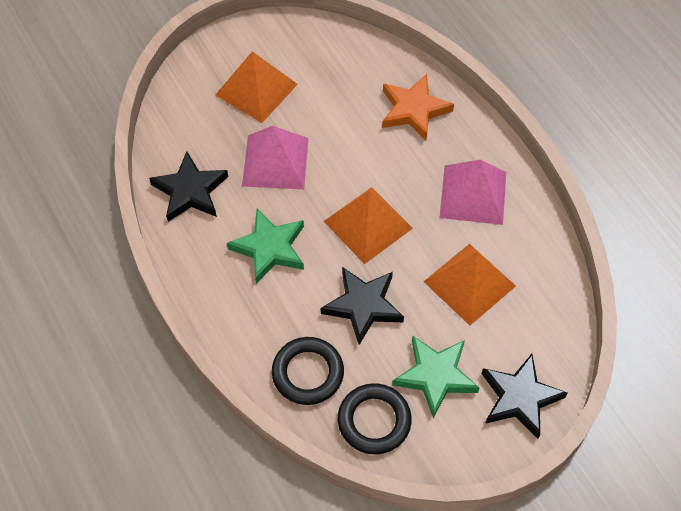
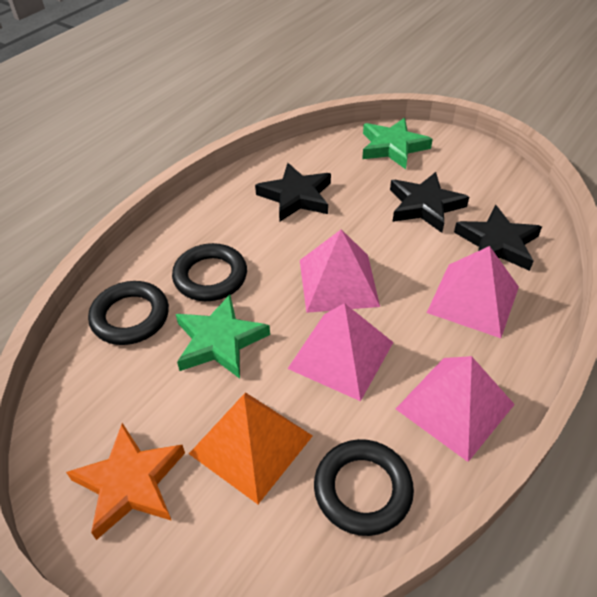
black ring: 2 -> 3
orange pyramid: 3 -> 1
pink pyramid: 2 -> 4

